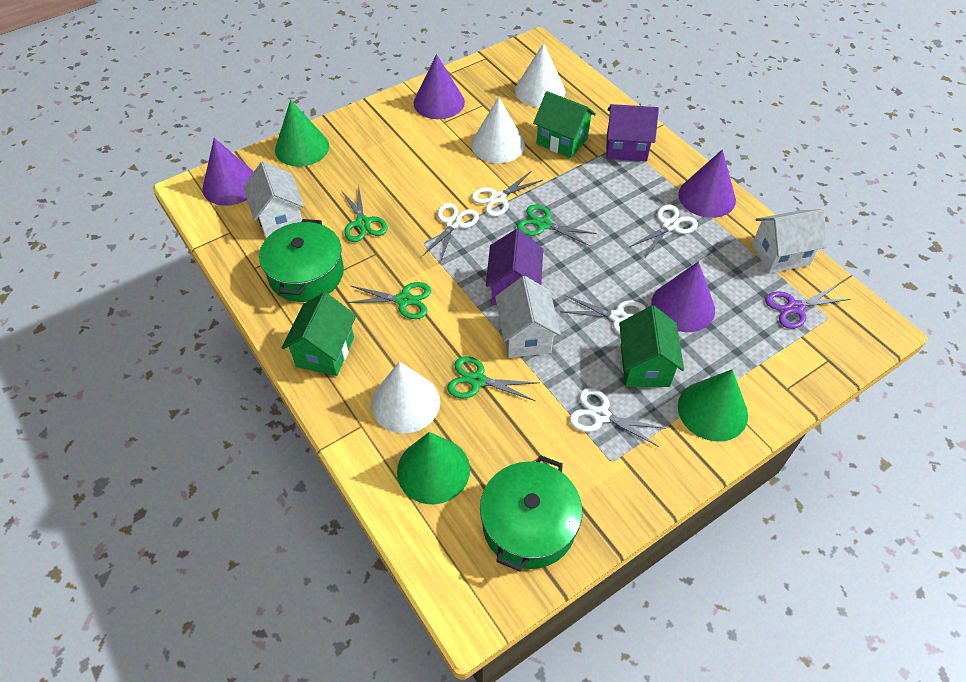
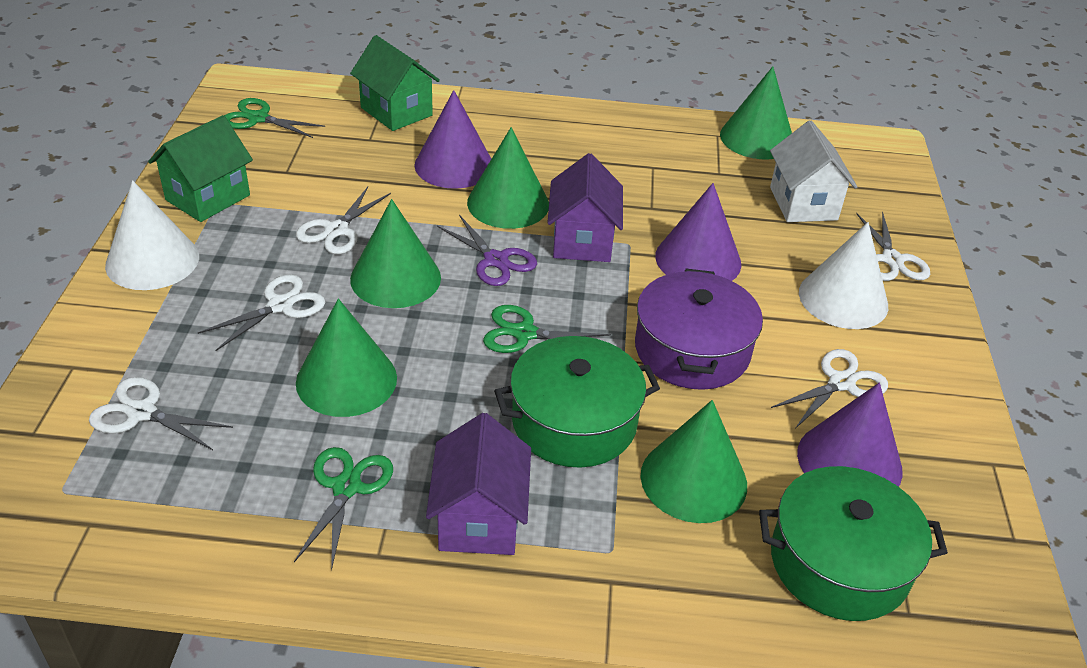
green cone: 3 -> 5
green house: 3 -> 2
green scissors: 4 -> 3
purple cone: 4 -> 3
purple pot: 0 -> 1
white cone: 3 -> 2
white house: 3 -> 1

